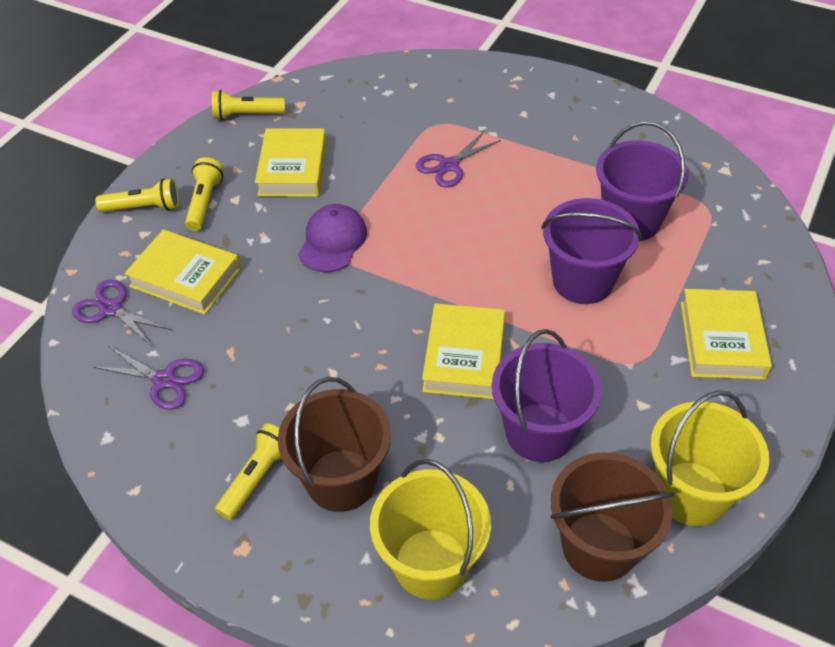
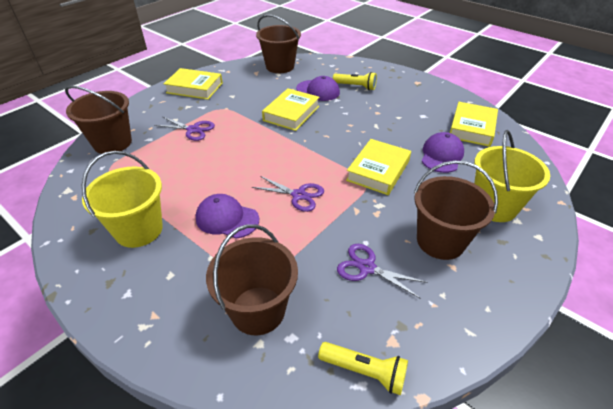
brown bucket: 2 -> 4
purple bucket: 3 -> 0
purple cap: 1 -> 3
yellow flashlight: 4 -> 2

